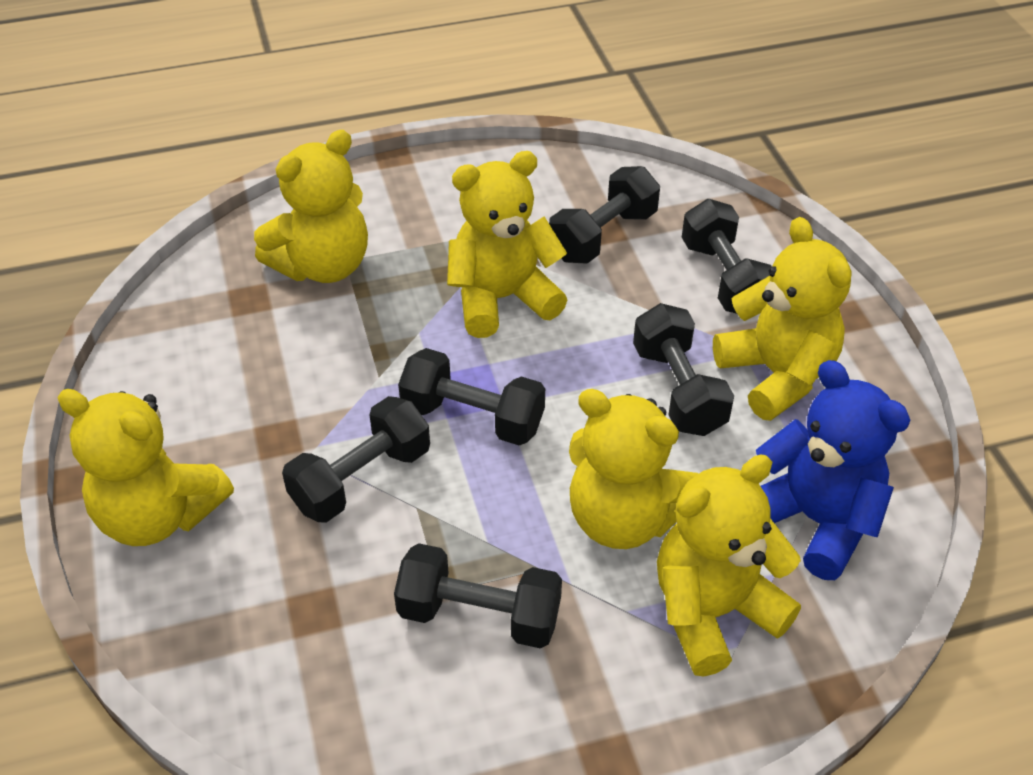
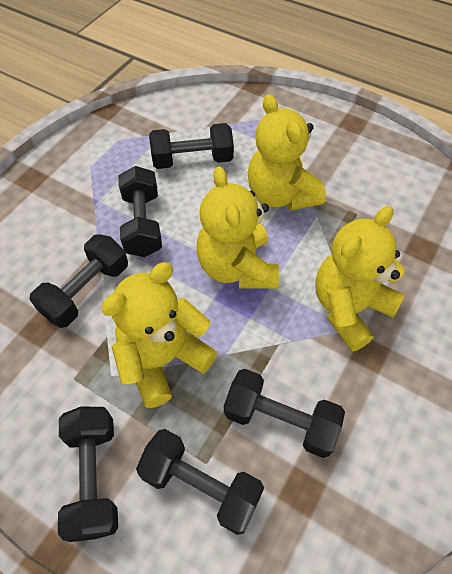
blue teddy bear: 1 -> 0
yellow teddy bear: 6 -> 4

